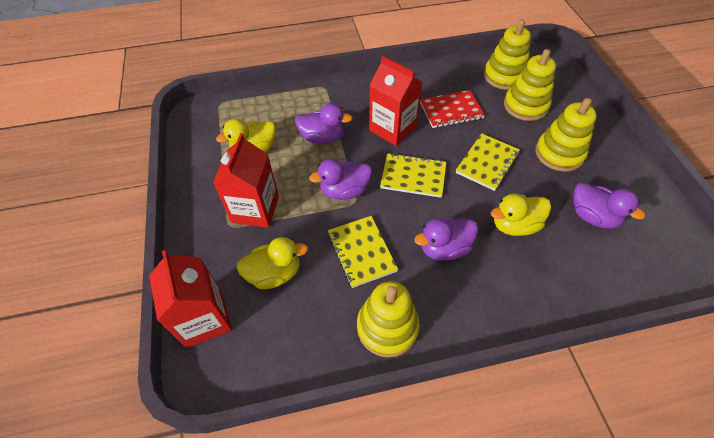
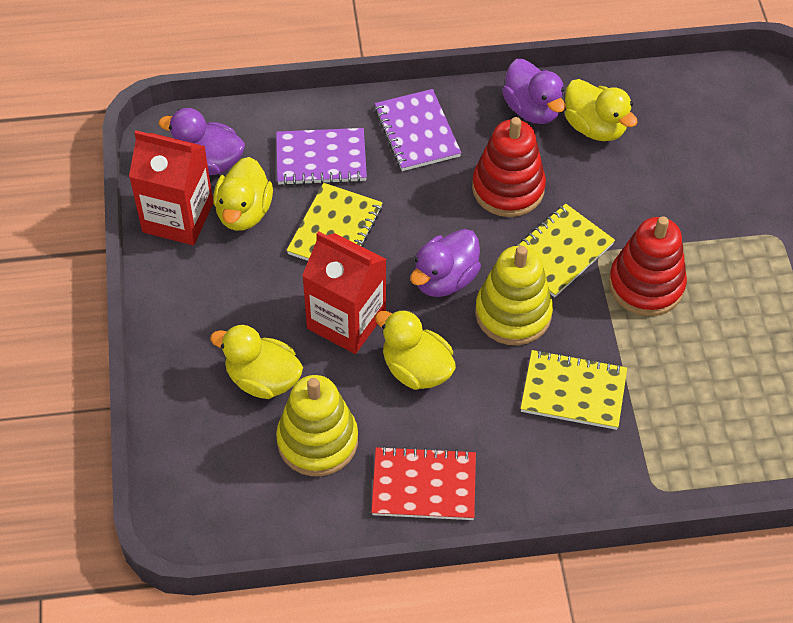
purple duck: 4 -> 3
purple notebook: 0 -> 2
red carton: 3 -> 2
red stacking toy: 0 -> 2
yellow duck: 3 -> 4
yellow stacking toy: 4 -> 2

